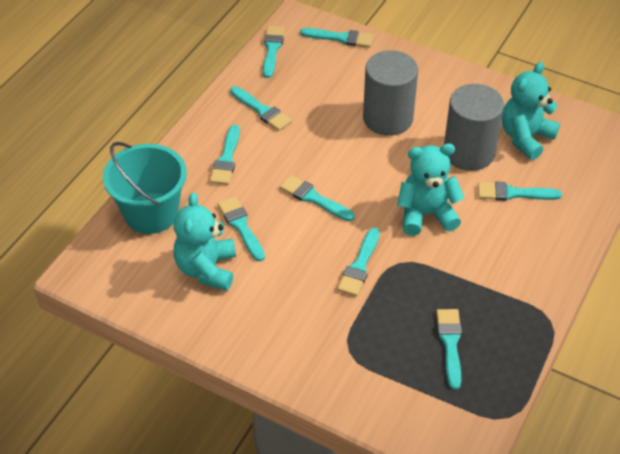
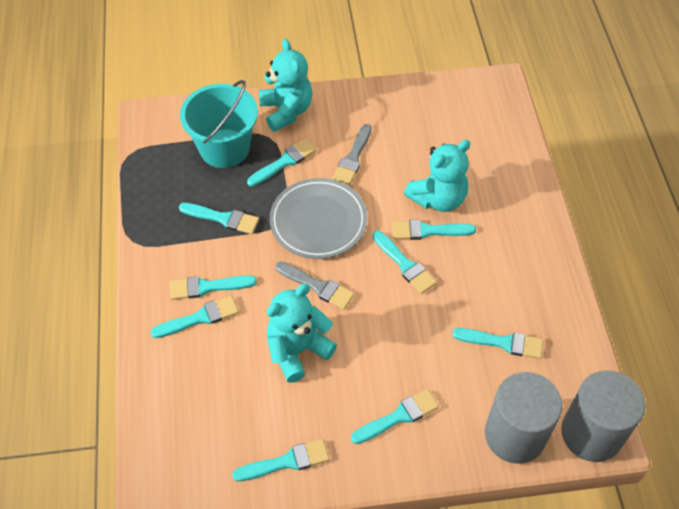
grey brush: 0 -> 2
grey plate: 0 -> 1

